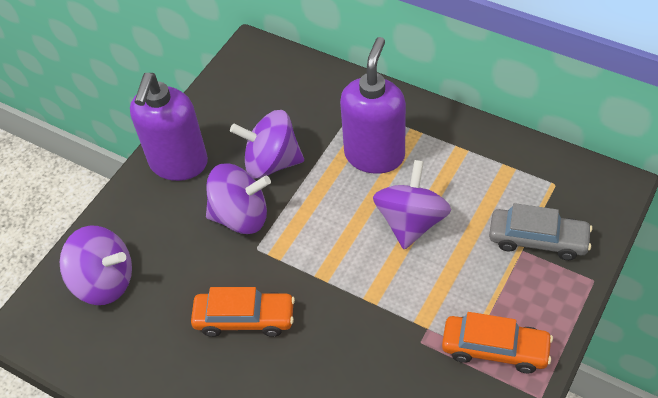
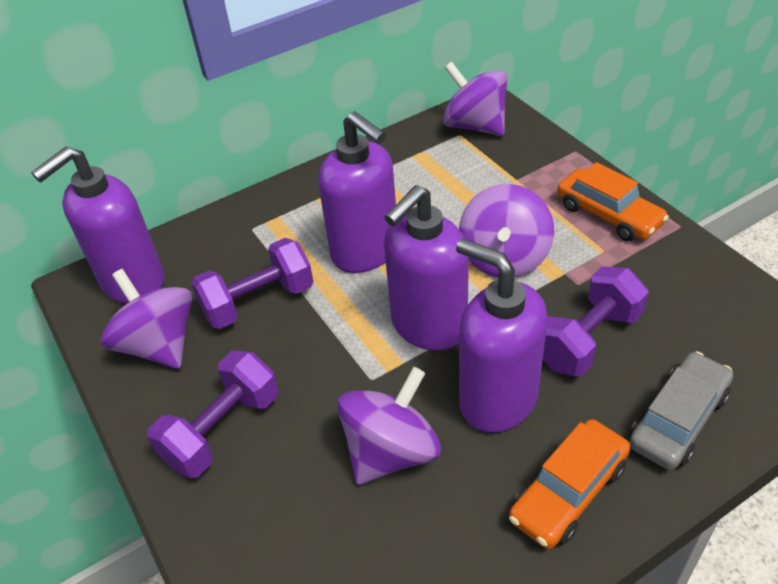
purple dumbbell: 0 -> 3
purple soap dispenser: 2 -> 4

